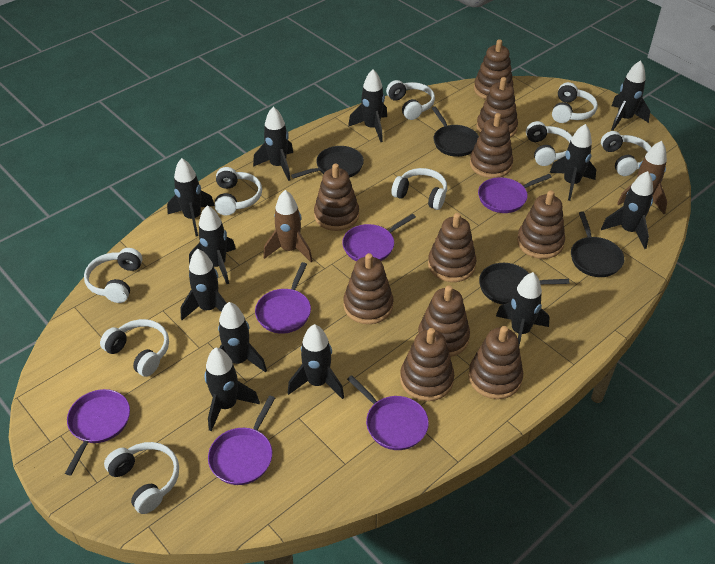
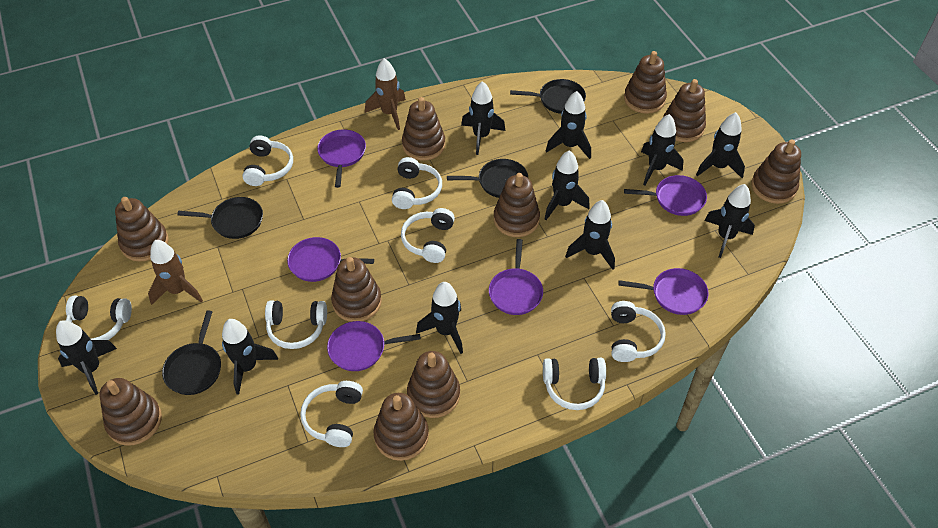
black rocket: 12 -> 10
white headphones: 9 -> 8

